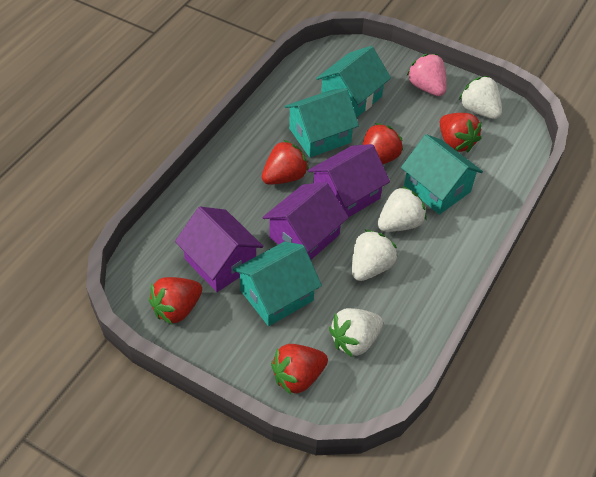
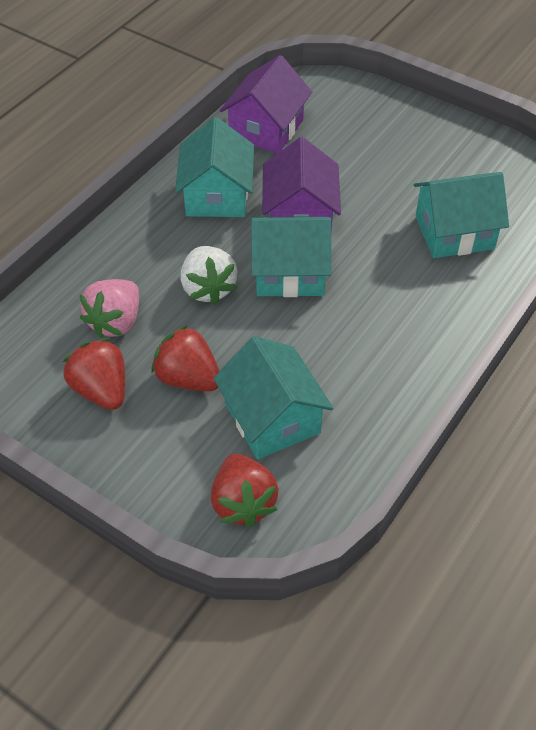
purple house: 3 -> 2
red strawberry: 5 -> 3
white strawberry: 4 -> 1

